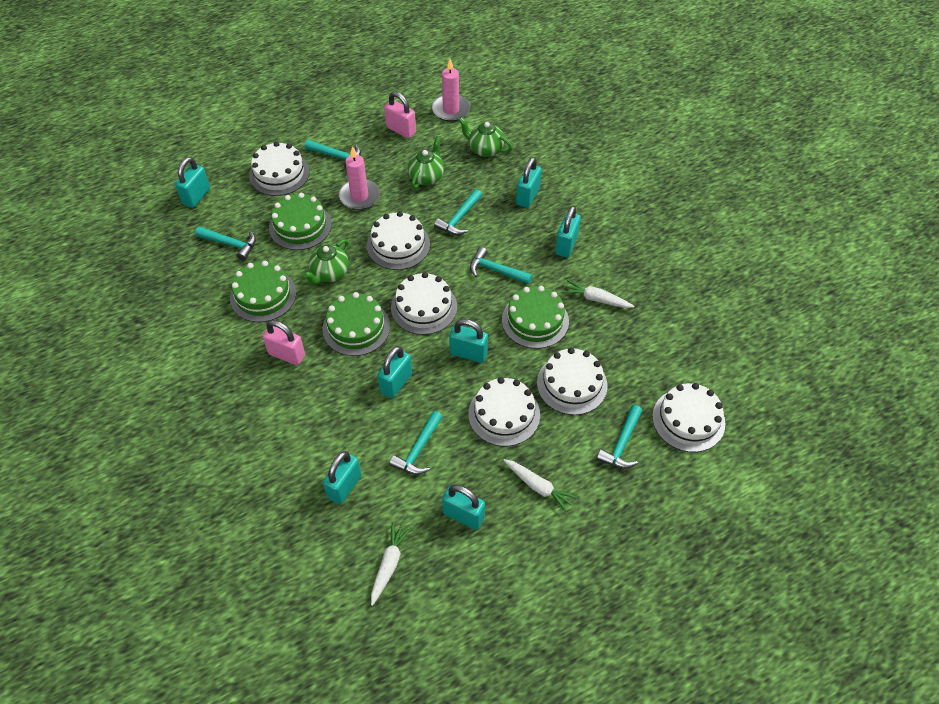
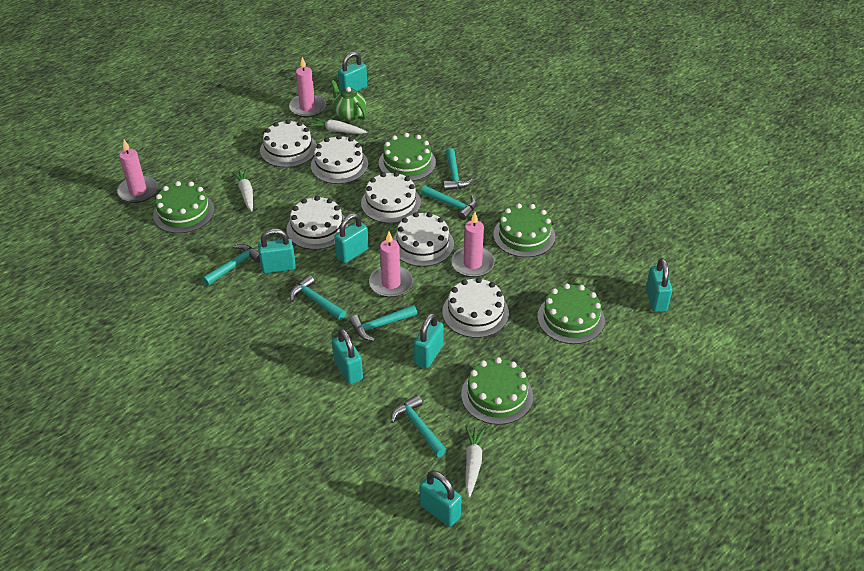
green cake: 4 -> 5
green teapot: 3 -> 1
pink candle: 2 -> 4
pink padlock: 2 -> 0

